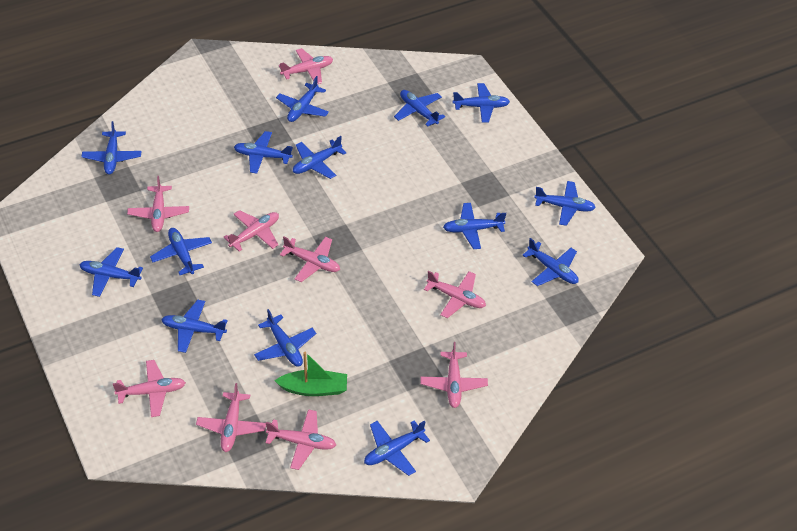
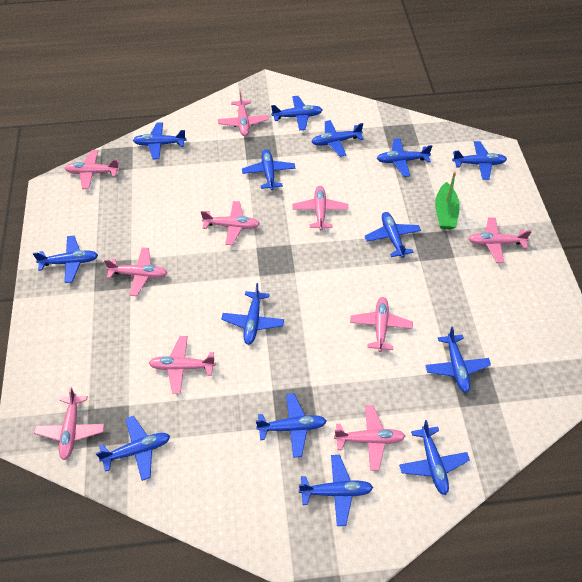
pink plane: 9 -> 10

